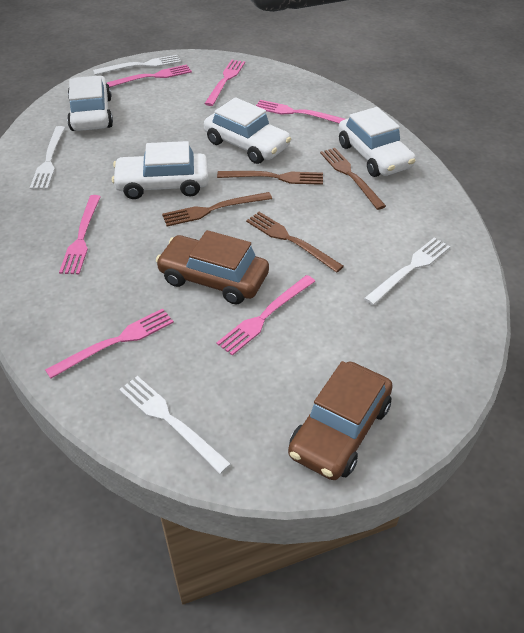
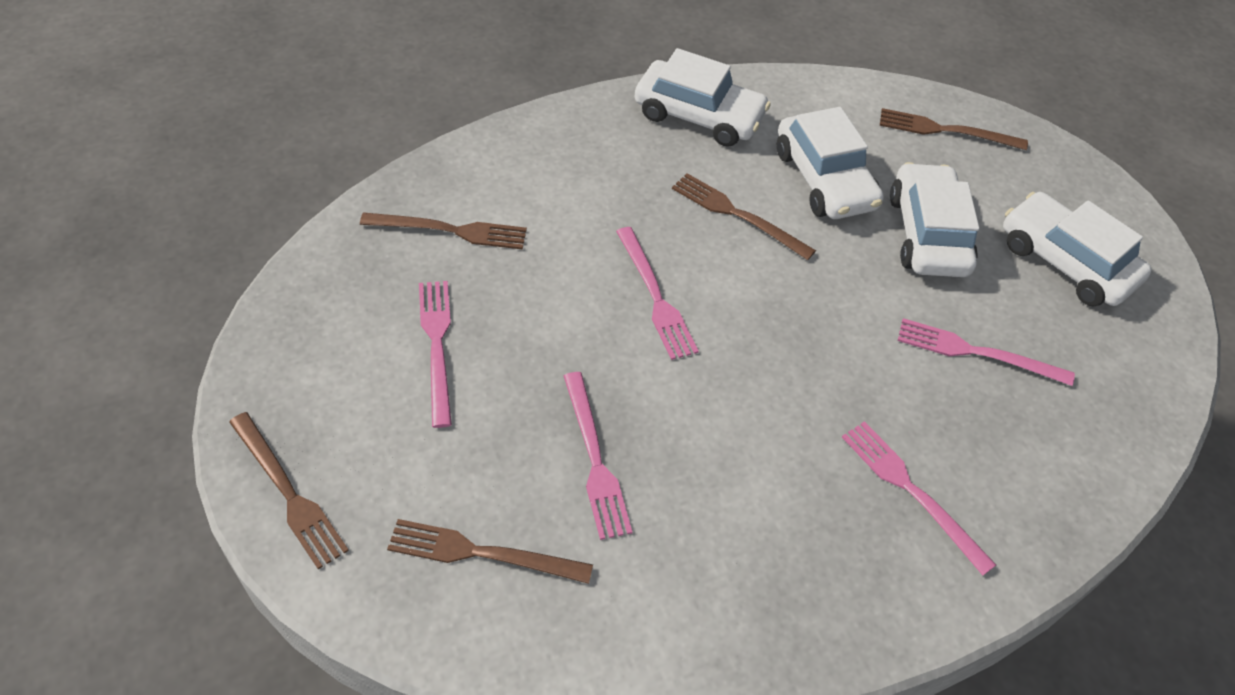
brown car: 2 -> 0
brown fork: 4 -> 5
pink fork: 6 -> 5
white fork: 4 -> 0

